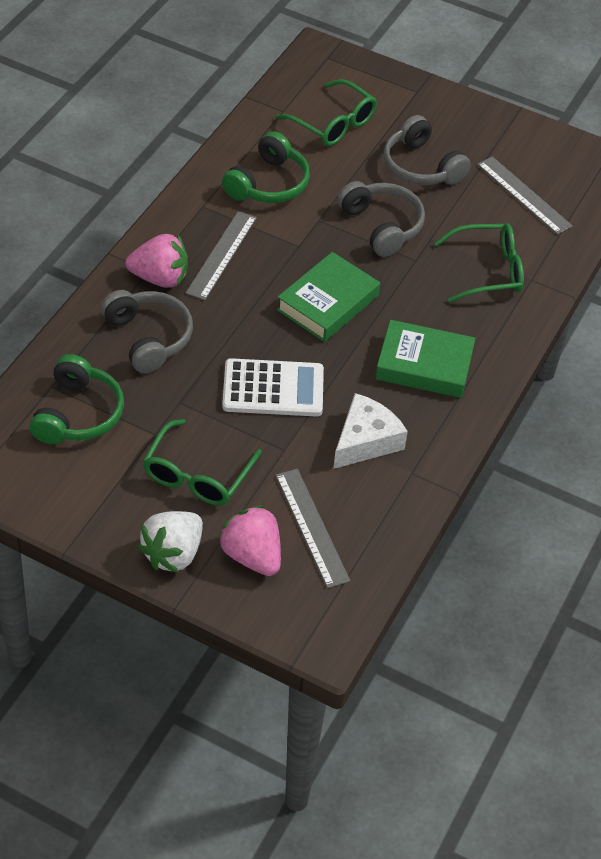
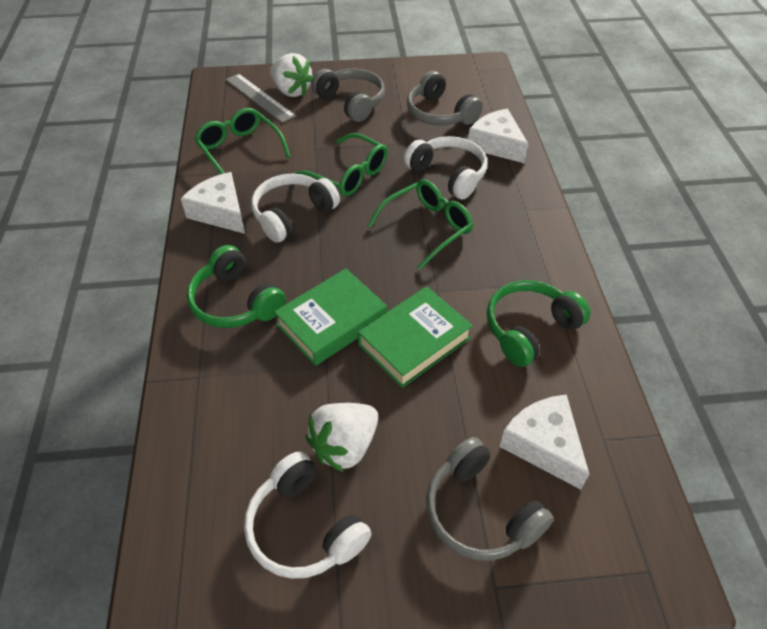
grey ruler: 3 -> 1
pink strawberry: 2 -> 0
white calculator: 1 -> 0
white cheese: 1 -> 3
white headphones: 0 -> 3
white strawberry: 1 -> 2

